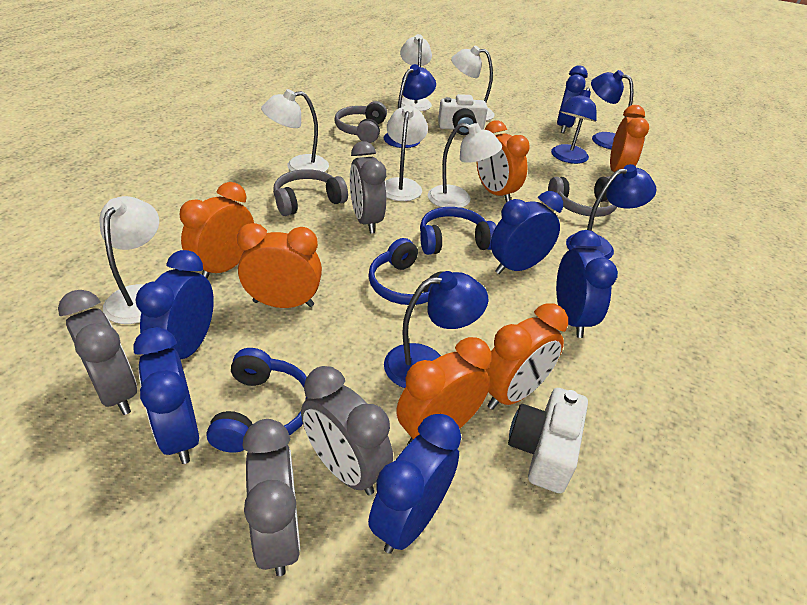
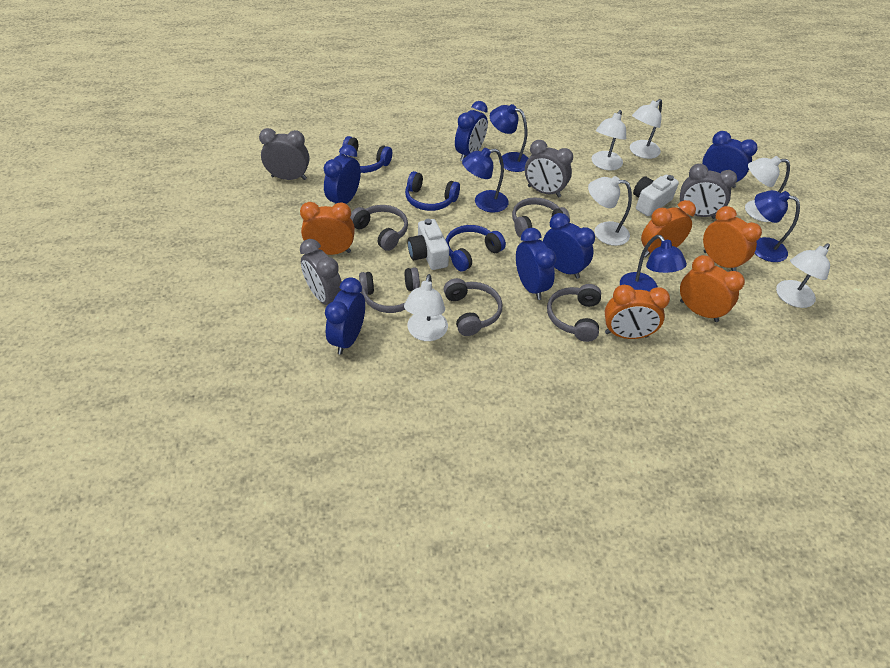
blue lamp: 5 -> 4
grey headphones: 3 -> 5
orange clock: 6 -> 5

